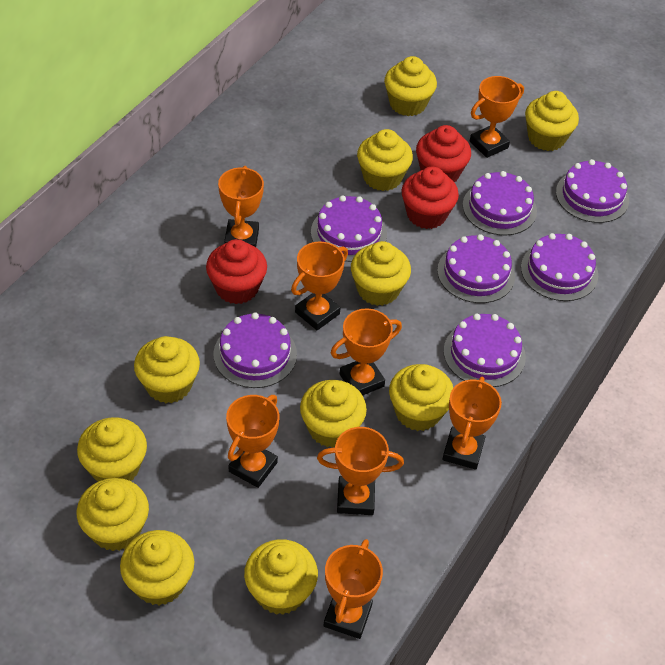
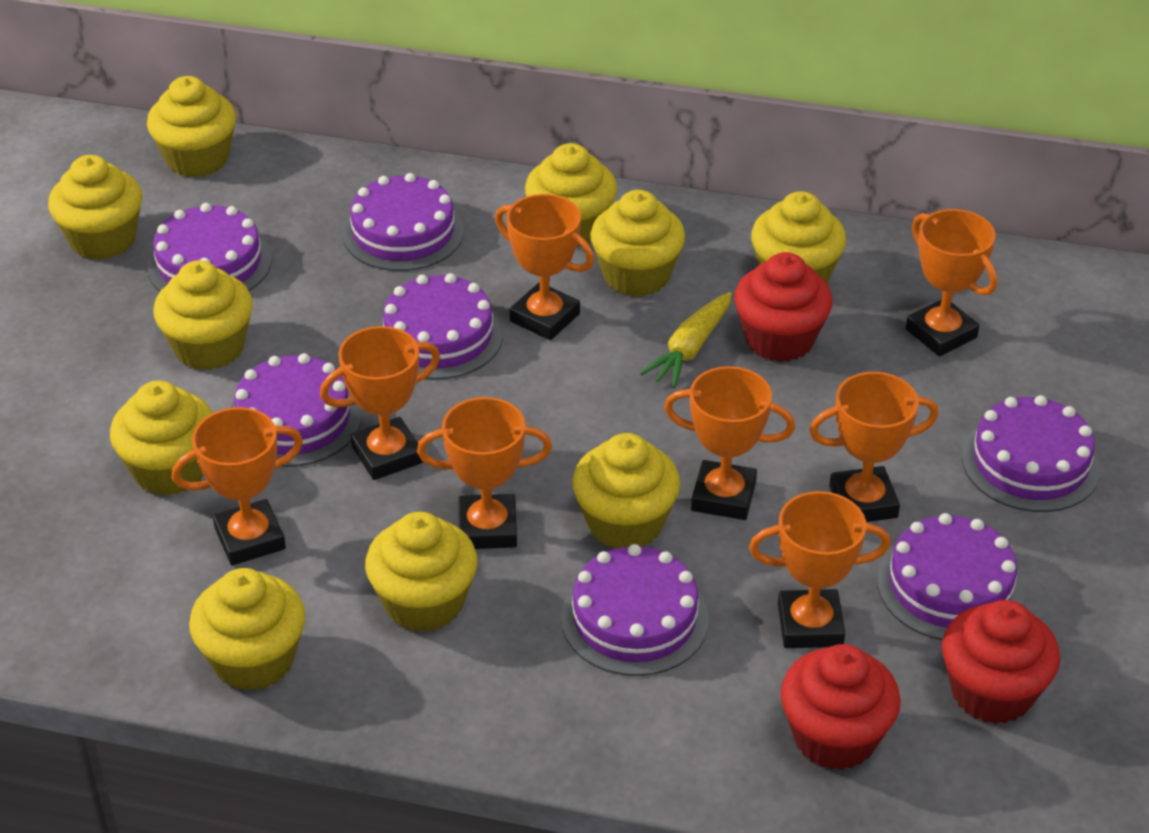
yellow carrot: 0 -> 1
yellow cupcake: 11 -> 10

